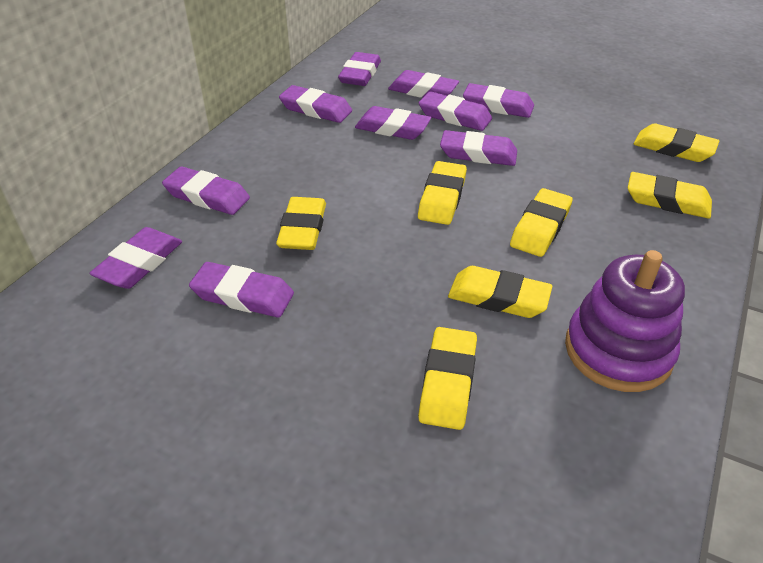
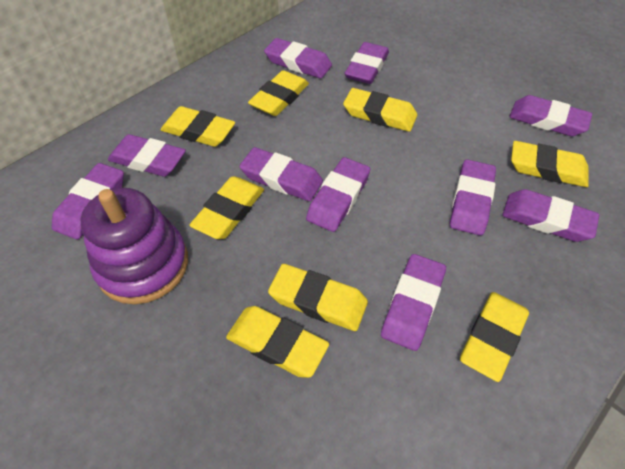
yellow eraser: 7 -> 8

